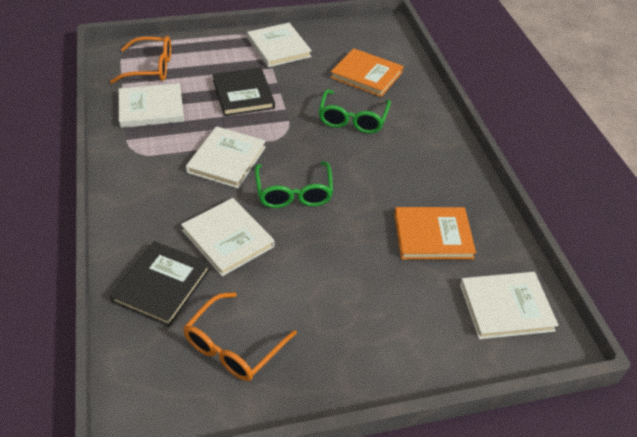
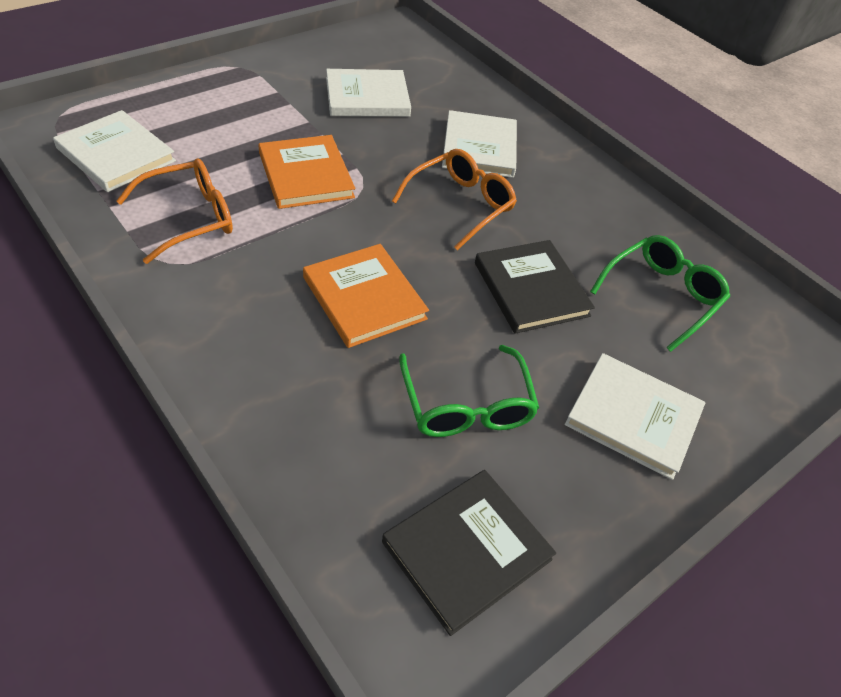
white book: 5 -> 4

